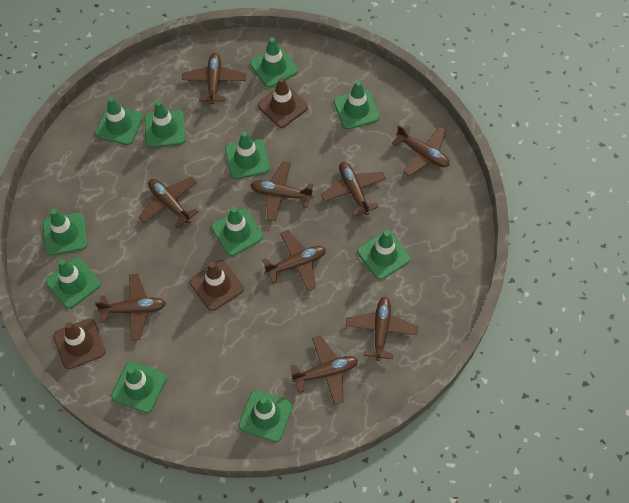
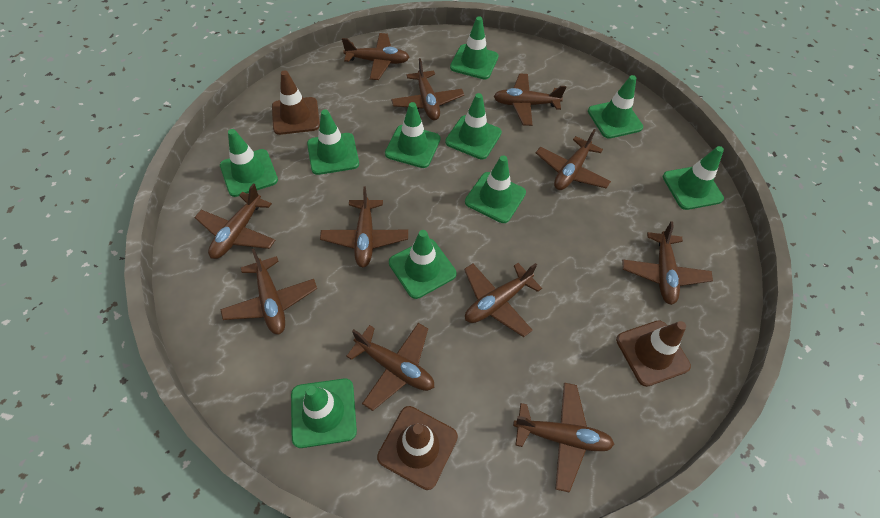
brown plane: 9 -> 11
green traffic cone: 11 -> 10

